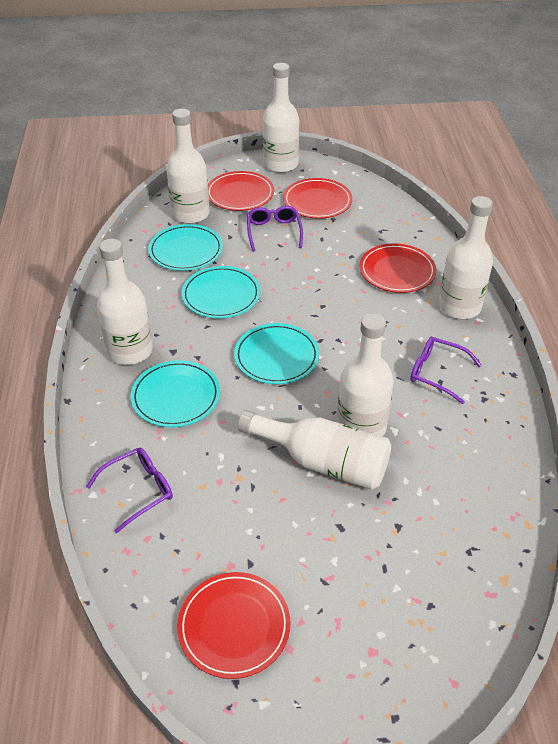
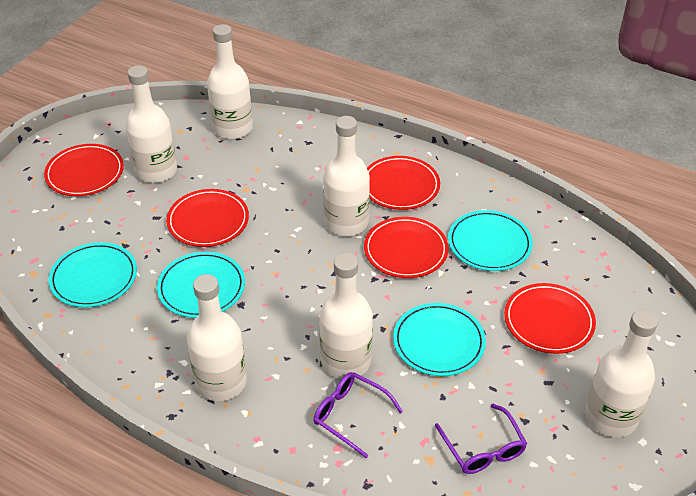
purple glasses: 3 -> 2
red plate: 4 -> 5

